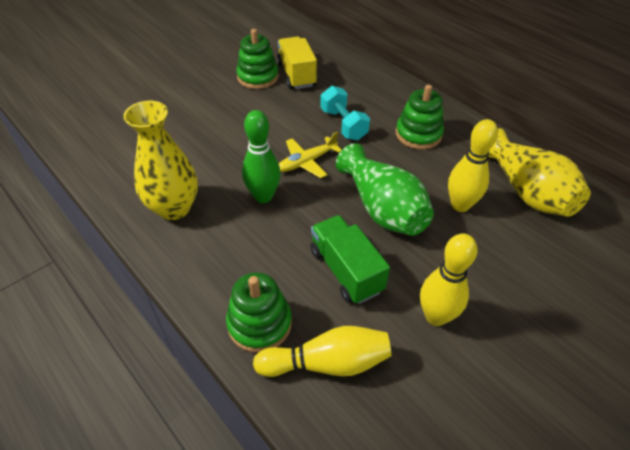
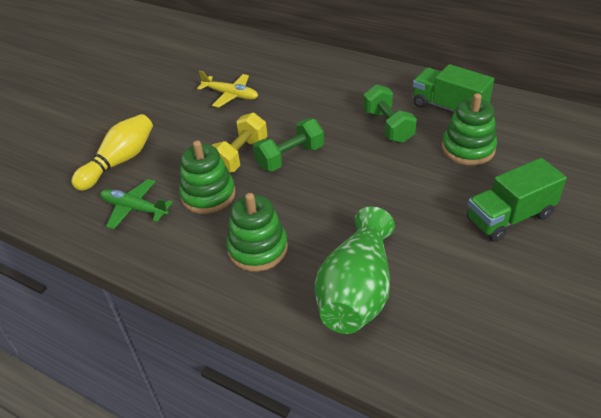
green bowling pin: 1 -> 0
green dumbbell: 0 -> 2
green plane: 0 -> 1
green truck: 1 -> 2
turquoise dumbbell: 1 -> 0
yellow bowling pin: 3 -> 1
yellow dumbbell: 0 -> 1
yellow truck: 1 -> 0
yellow vase: 2 -> 0

